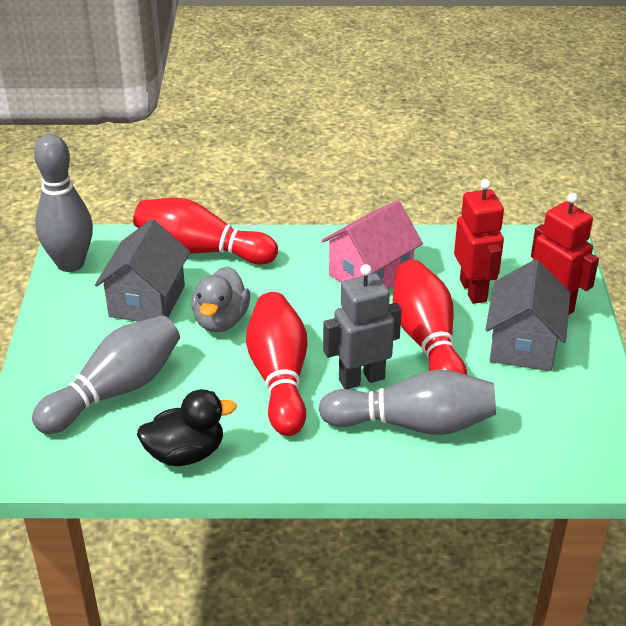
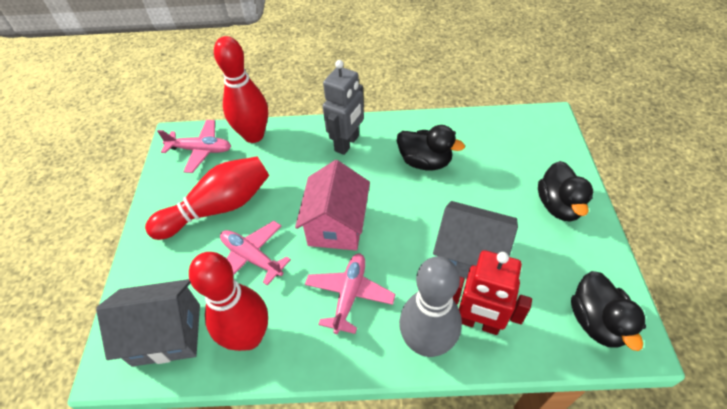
black duck: 1 -> 3
grey bowling pin: 3 -> 1
grey duck: 1 -> 0
pink plane: 0 -> 3
red robot: 2 -> 1

